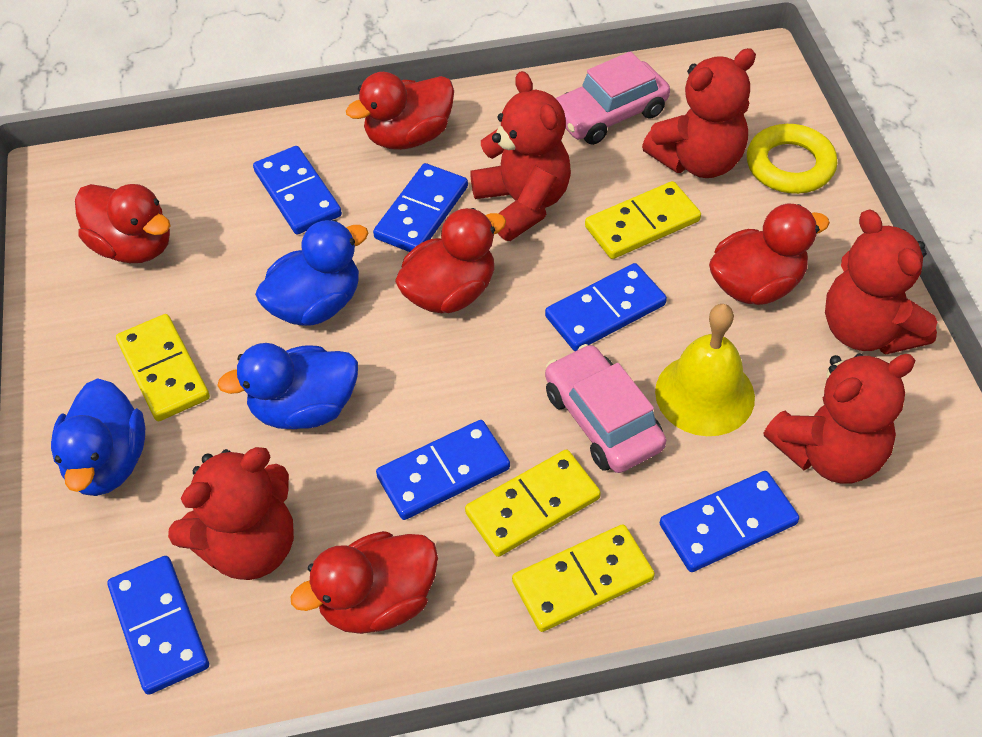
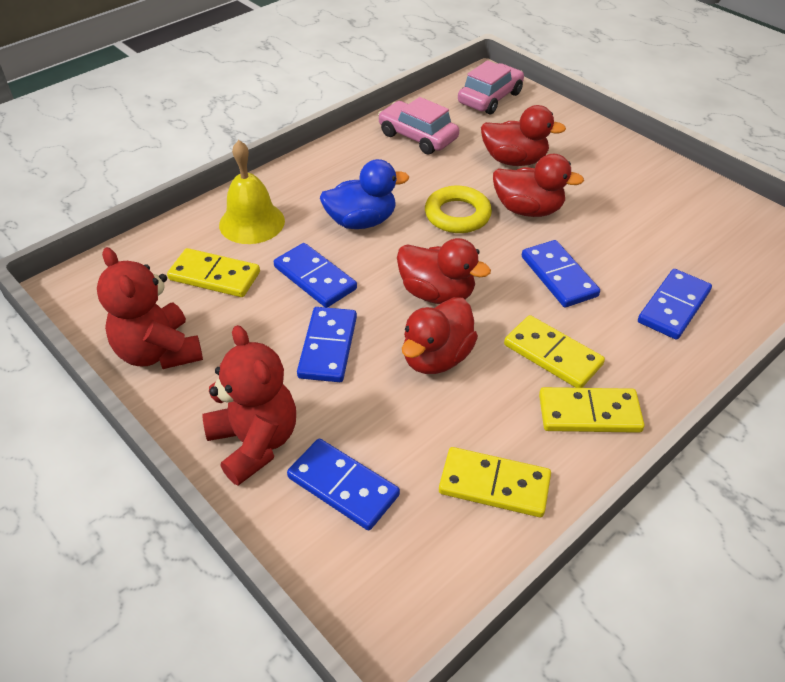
blue domino: 6 -> 5
blue duck: 3 -> 1
red duck: 5 -> 4
red teddy bear: 5 -> 2

